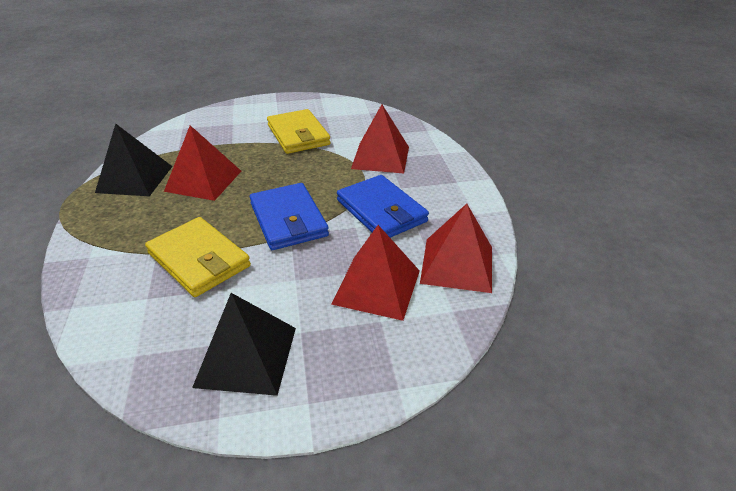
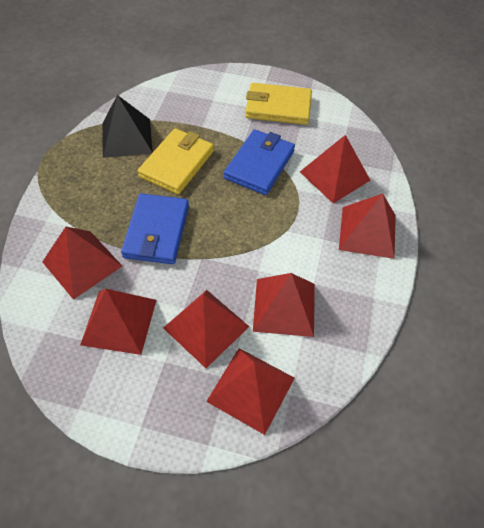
black pyramid: 2 -> 1
red pyramid: 4 -> 7

